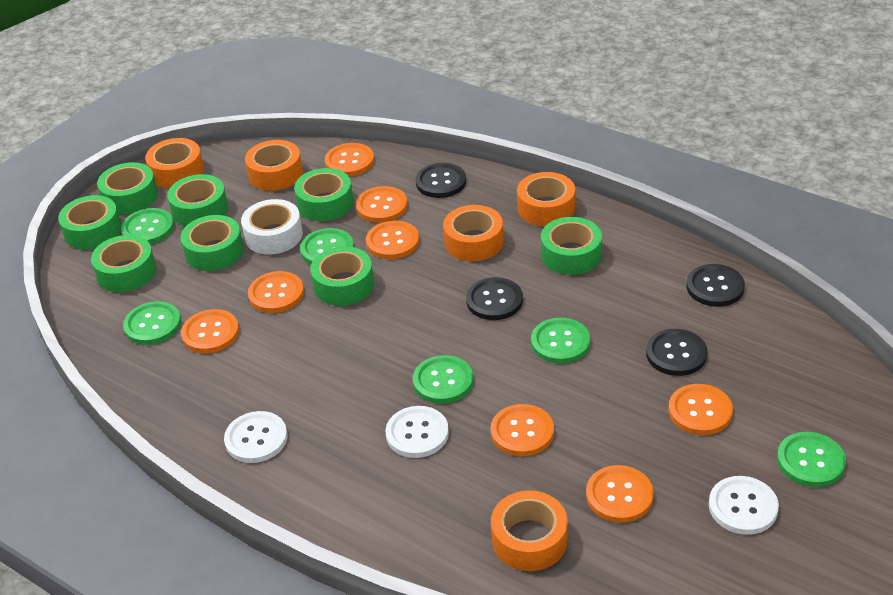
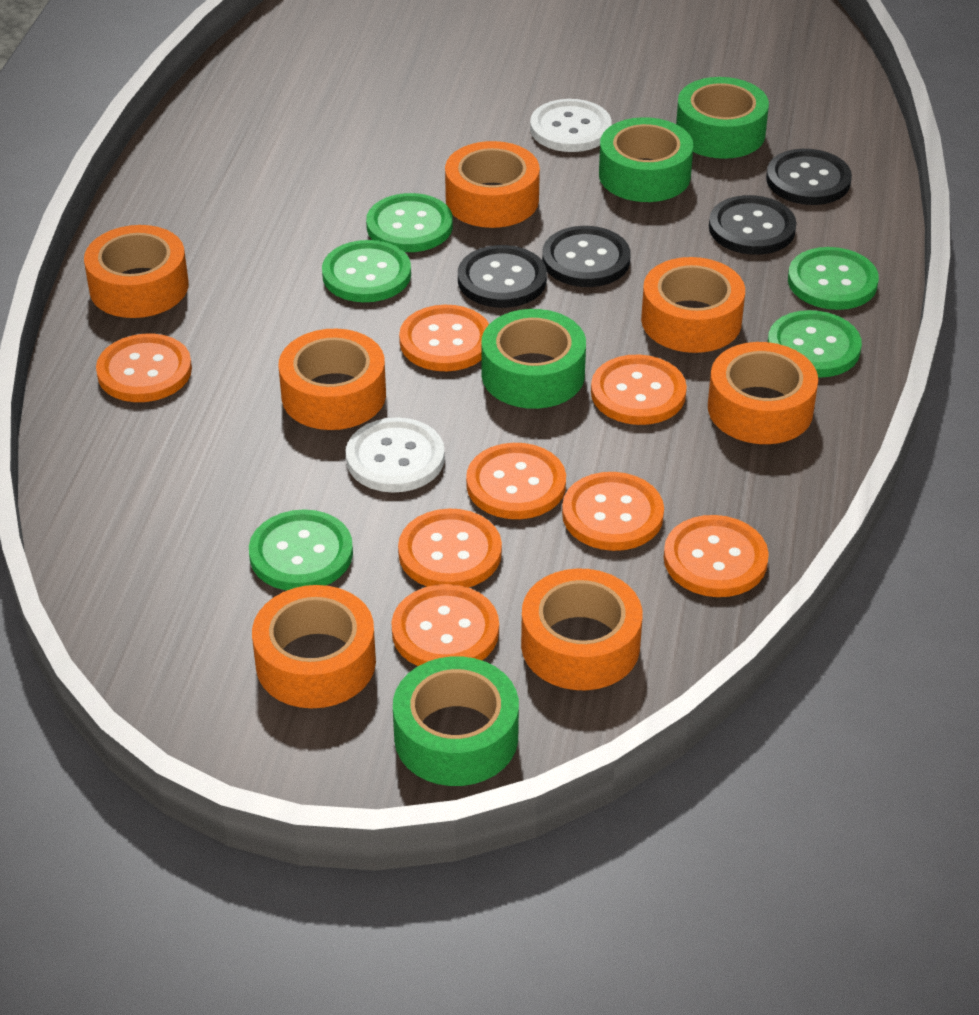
green button: 6 -> 5
green tape: 8 -> 4
orange tape: 5 -> 7
white button: 3 -> 2
white tape: 1 -> 0

